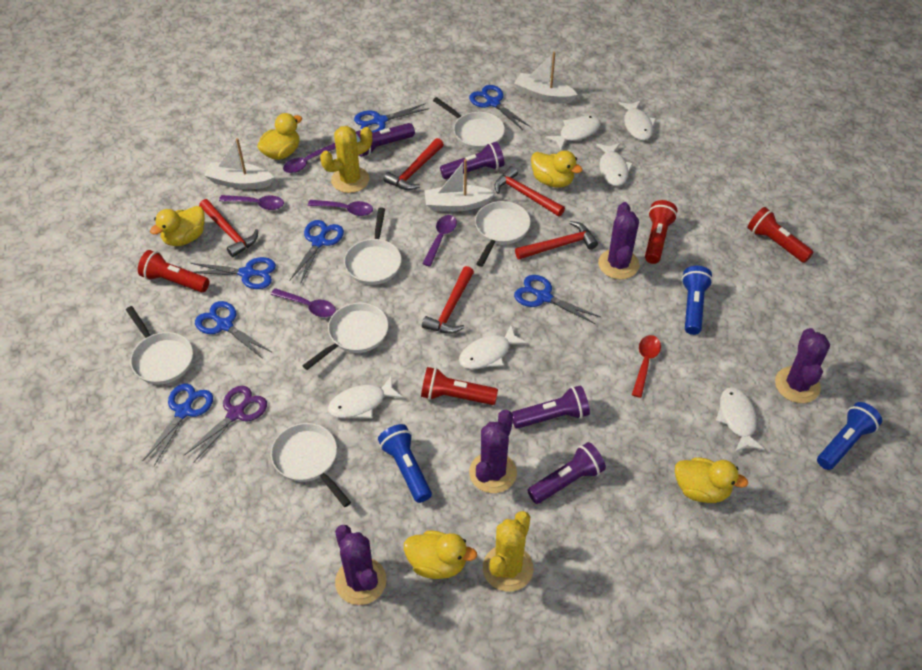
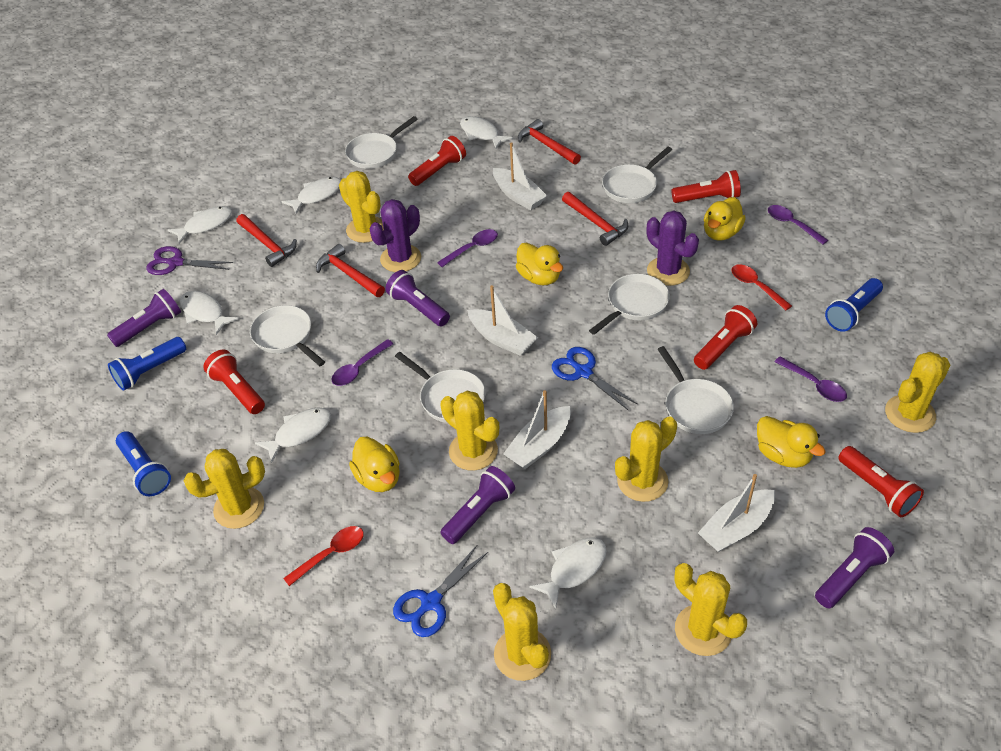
blue scissors: 7 -> 2
purple cactus: 4 -> 2
purple spoon: 5 -> 4
red flashlight: 4 -> 5
red hammer: 5 -> 4
red spoon: 1 -> 2
white boat: 3 -> 4
yellow cactus: 2 -> 7
yellow duck: 5 -> 4

